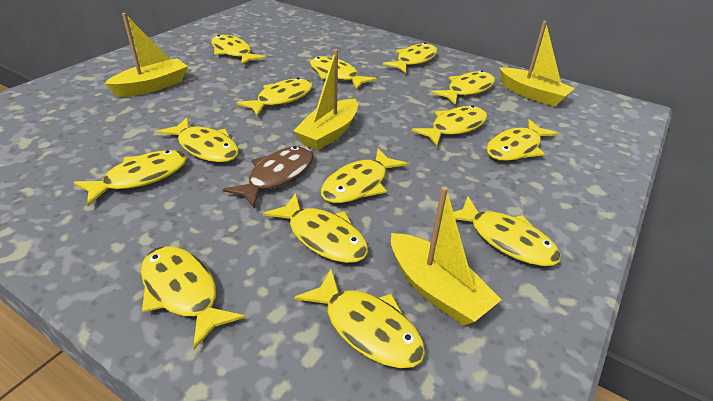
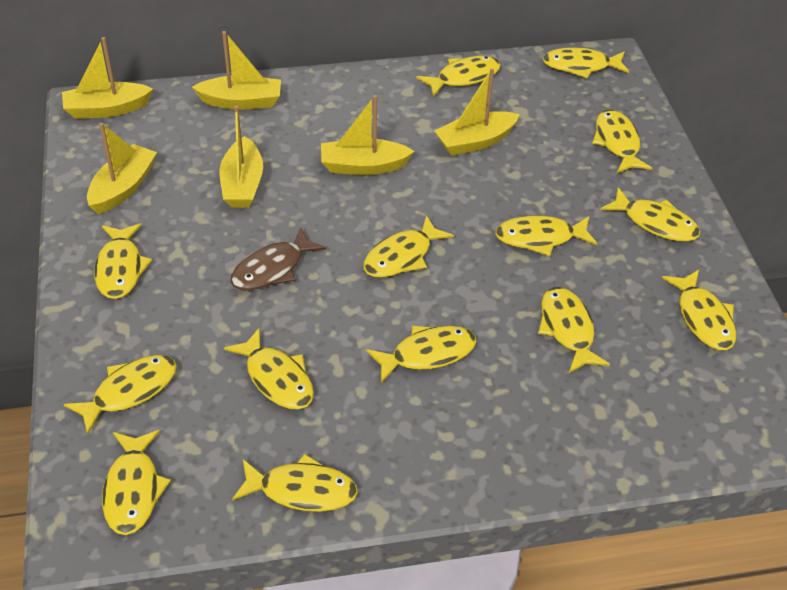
yellow boat: 4 -> 6

